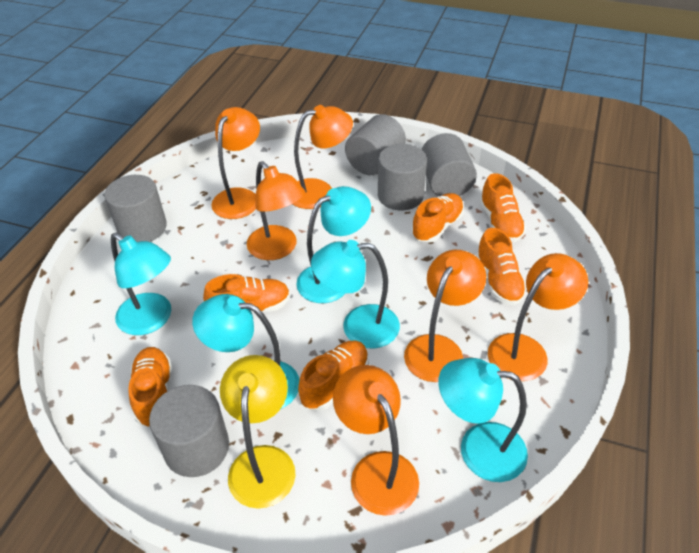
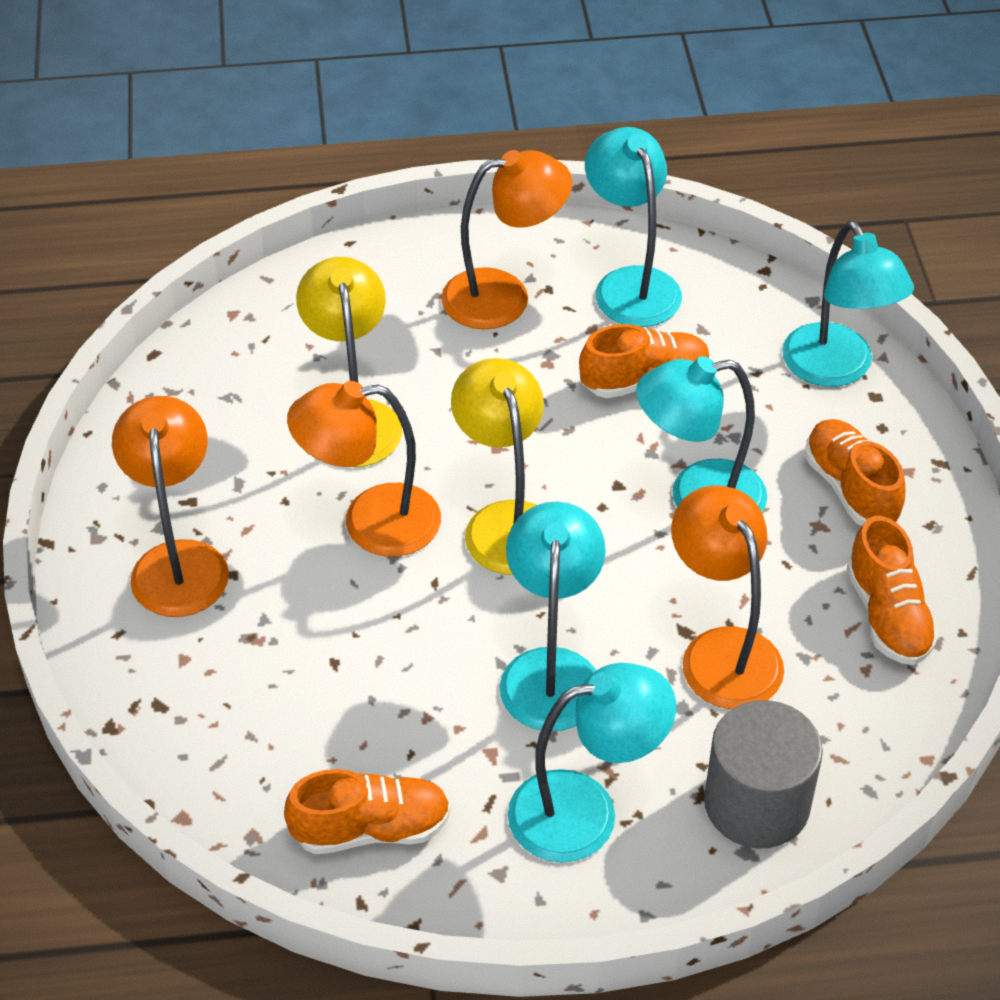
grey cylinder: 5 -> 1
orange lamp: 6 -> 4
orange shoe: 6 -> 4
yellow lamp: 1 -> 2

